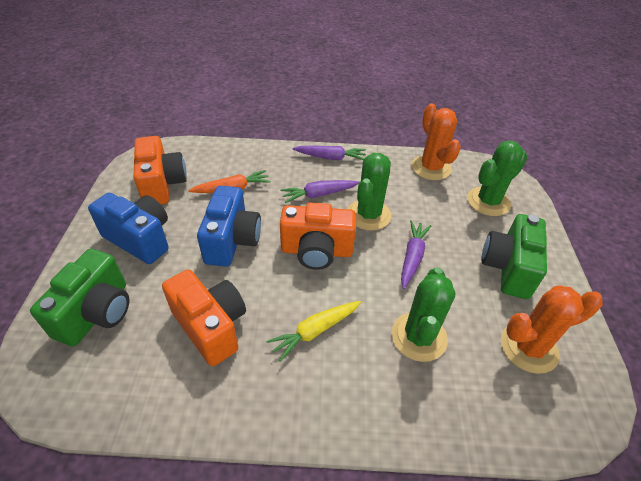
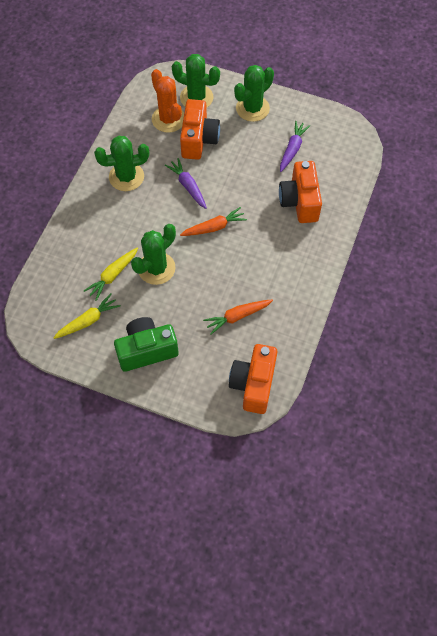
blue camera: 2 -> 0
green cactus: 3 -> 4
green camera: 2 -> 1
orange cactus: 2 -> 1
orange carrot: 1 -> 2
purple carrot: 3 -> 2
yellow carrot: 1 -> 2

